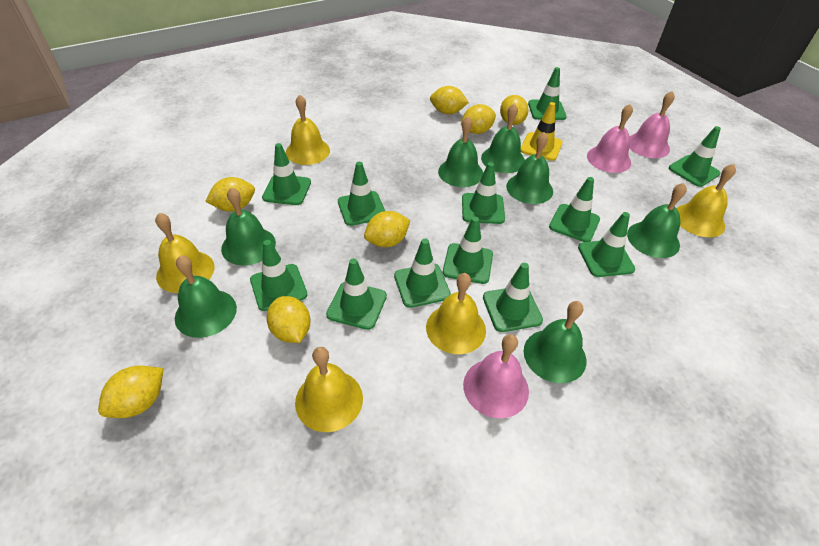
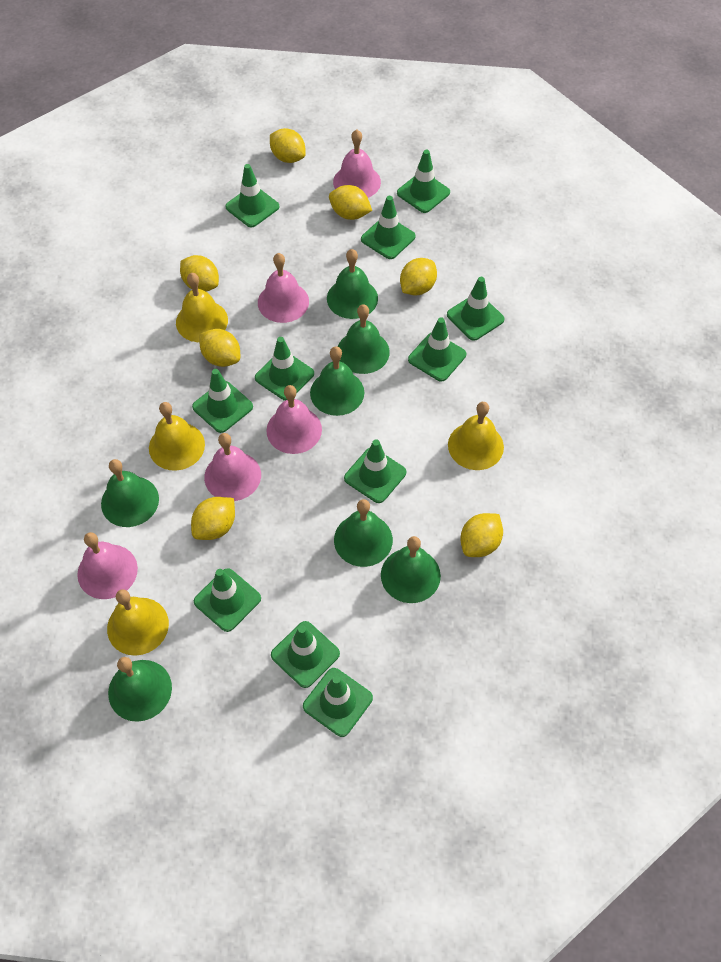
green traffic cone: 12 -> 11
pink bell: 3 -> 5
yellow bell: 5 -> 4
yellow traffic cone: 1 -> 0

